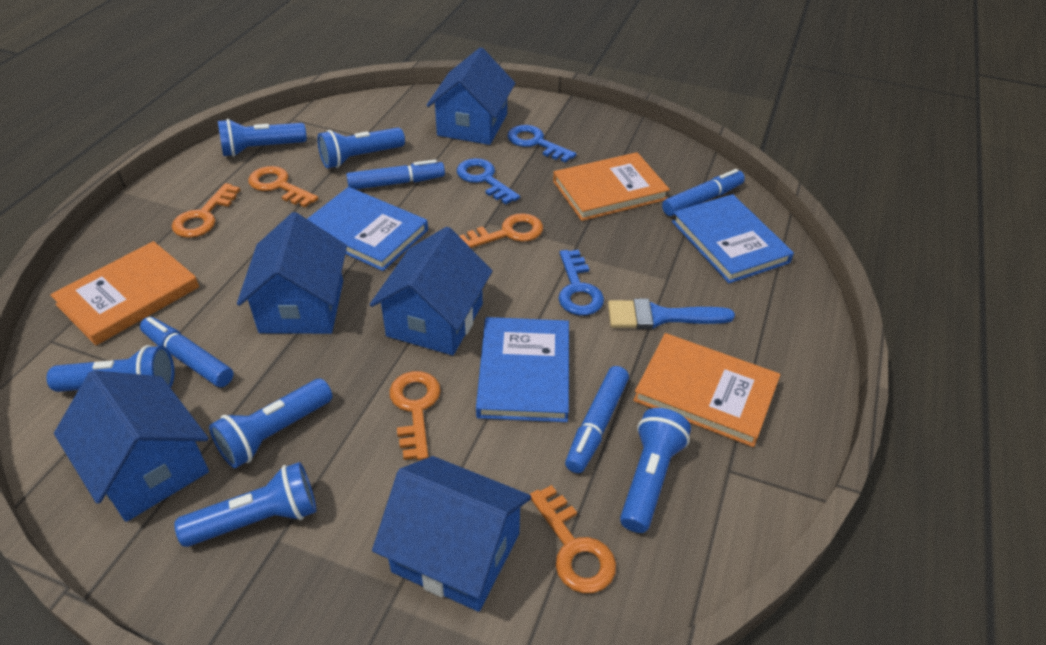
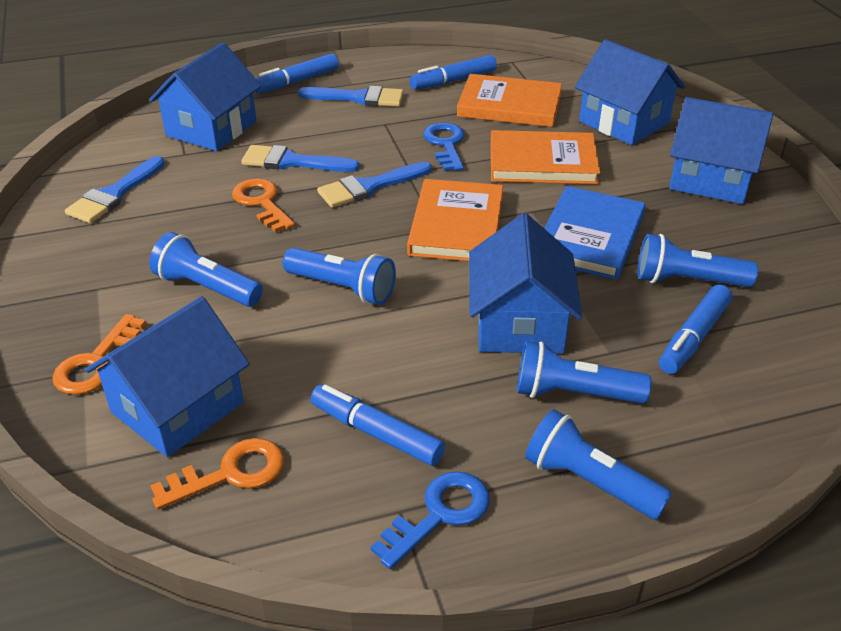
blue book: 3 -> 1
blue brush: 1 -> 4
blue flashlight: 6 -> 5
blue key: 3 -> 2
orange key: 5 -> 3

